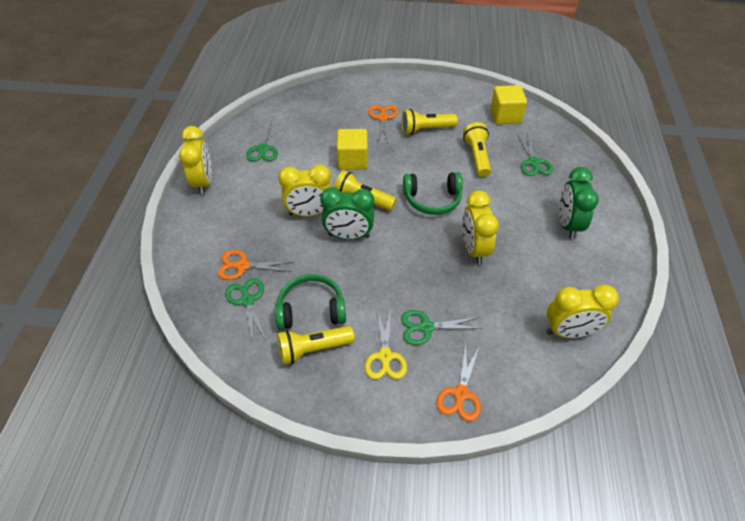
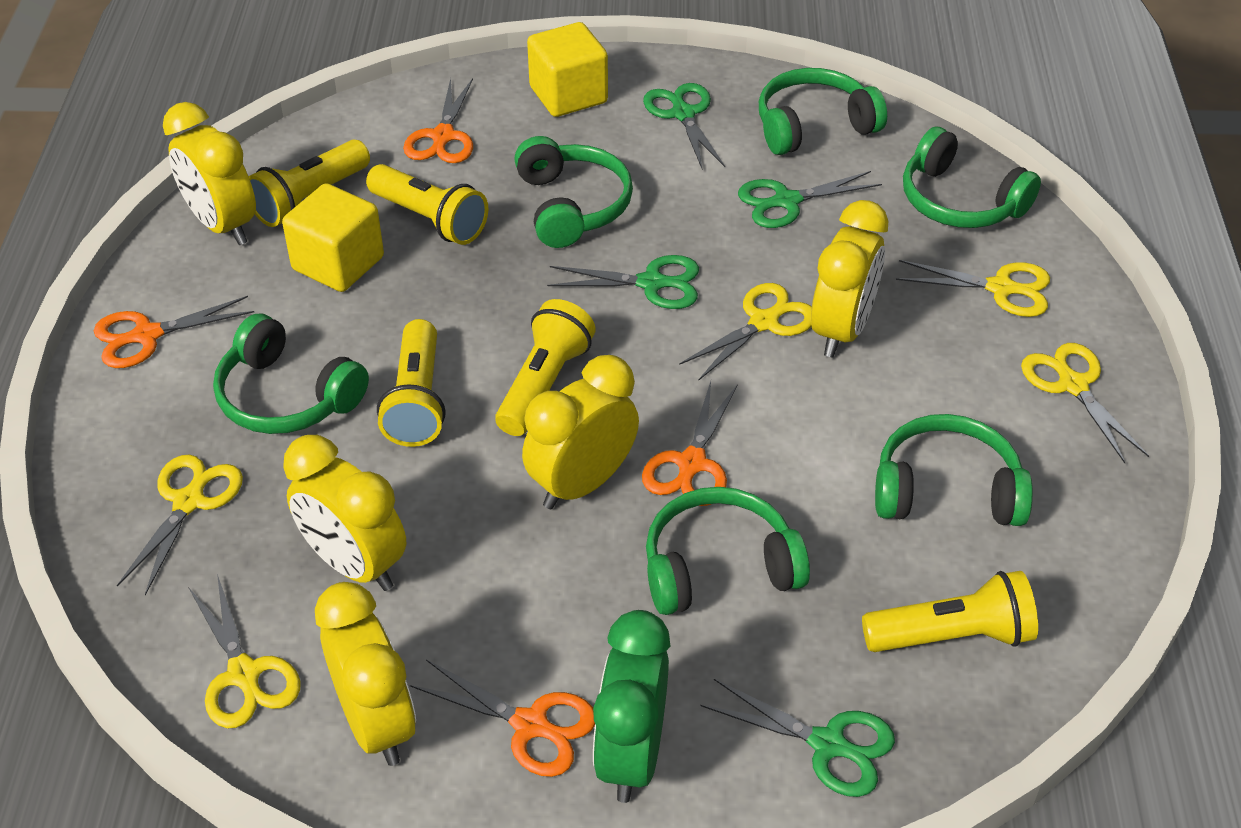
green clock: 2 -> 1
green headphones: 2 -> 6
orange scissors: 3 -> 4
yellow clock: 4 -> 5
yellow flashlight: 4 -> 5
yellow scissors: 1 -> 5

